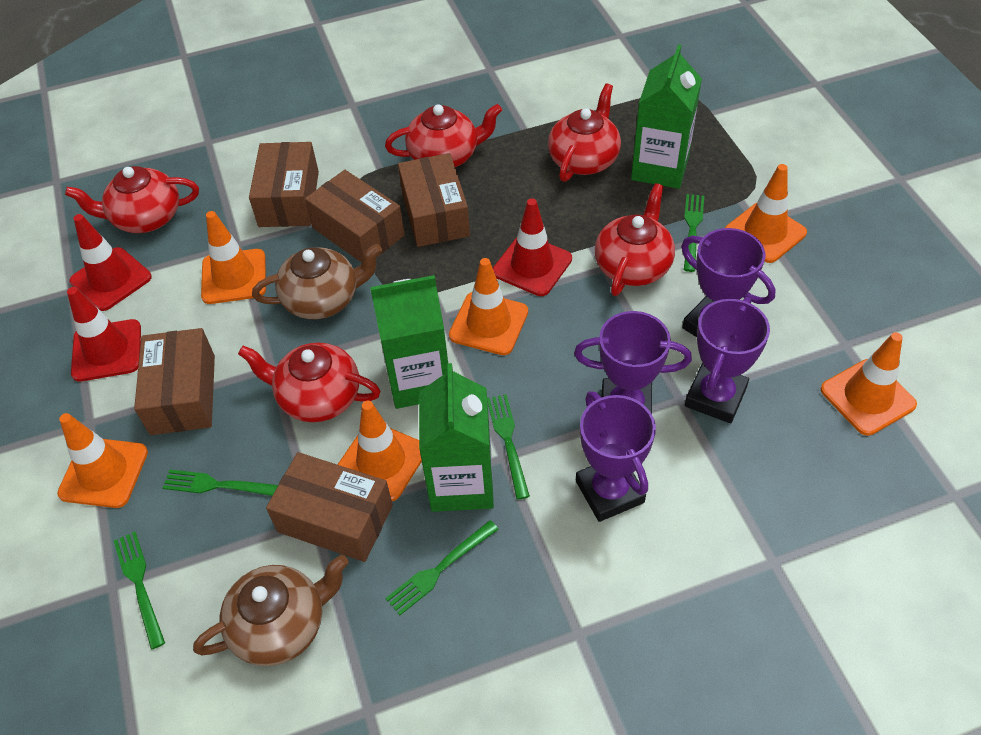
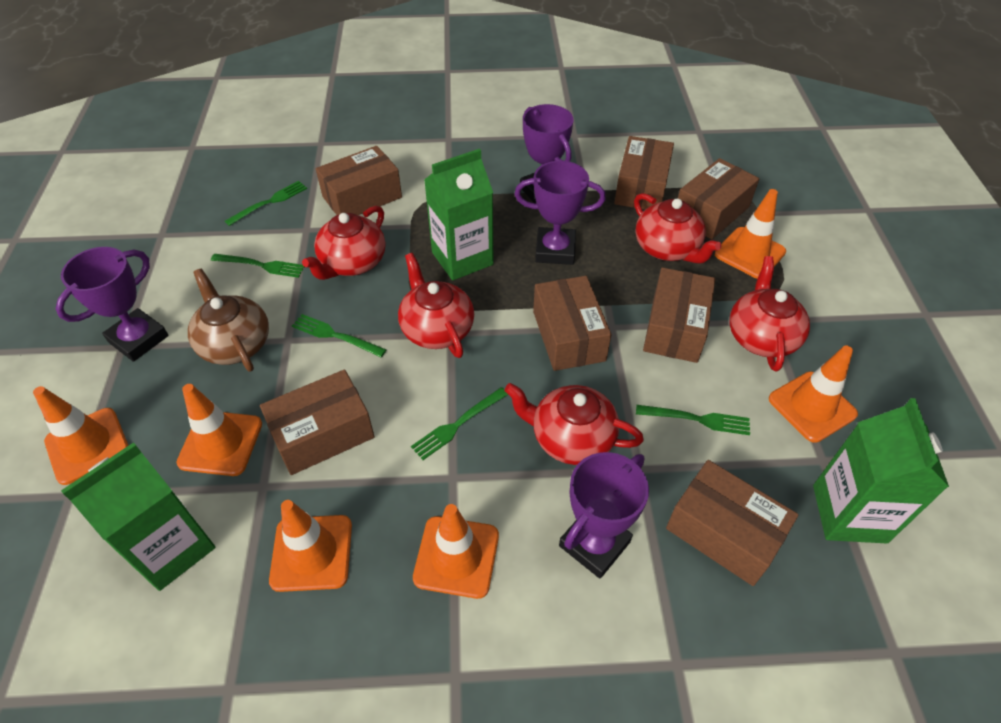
brown box: 5 -> 7
brown teapot: 2 -> 1
red traffic cone: 3 -> 0

